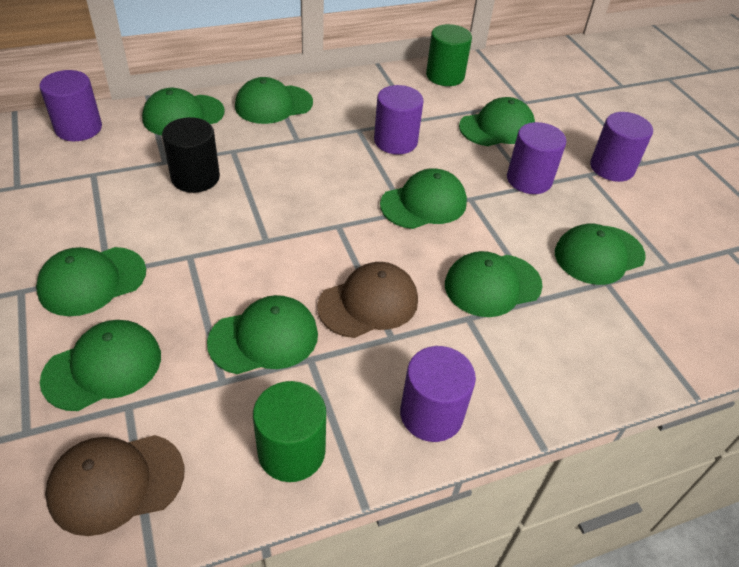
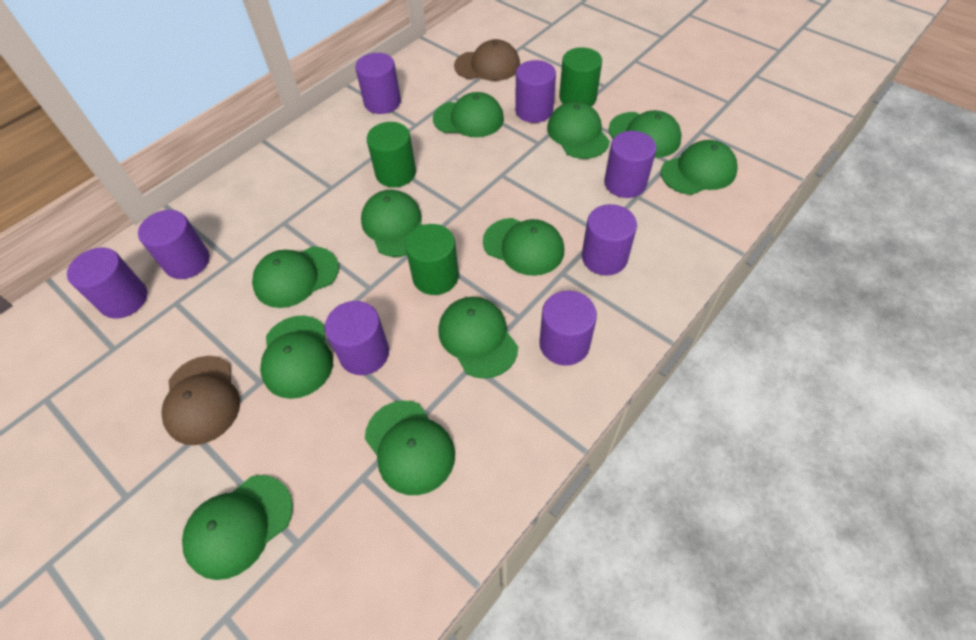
black cylinder: 1 -> 0
green cap: 9 -> 11
green cylinder: 2 -> 3
purple cylinder: 5 -> 8

